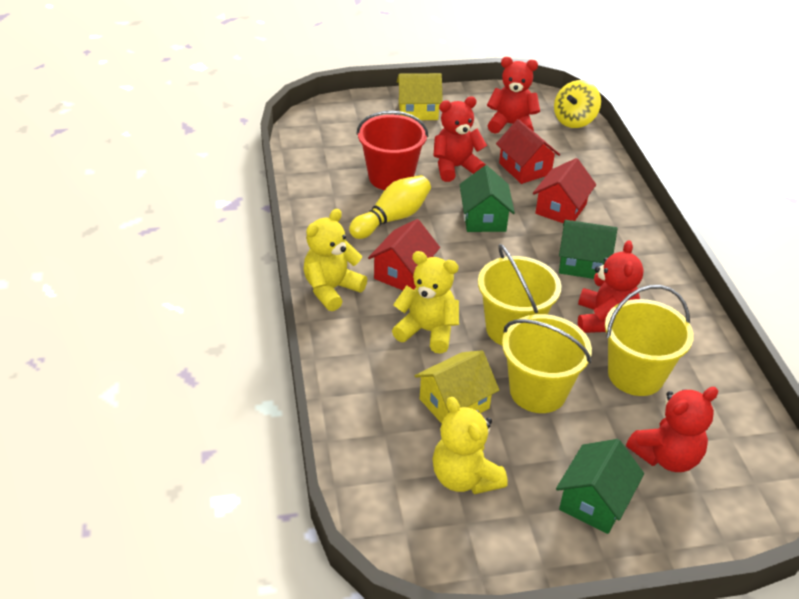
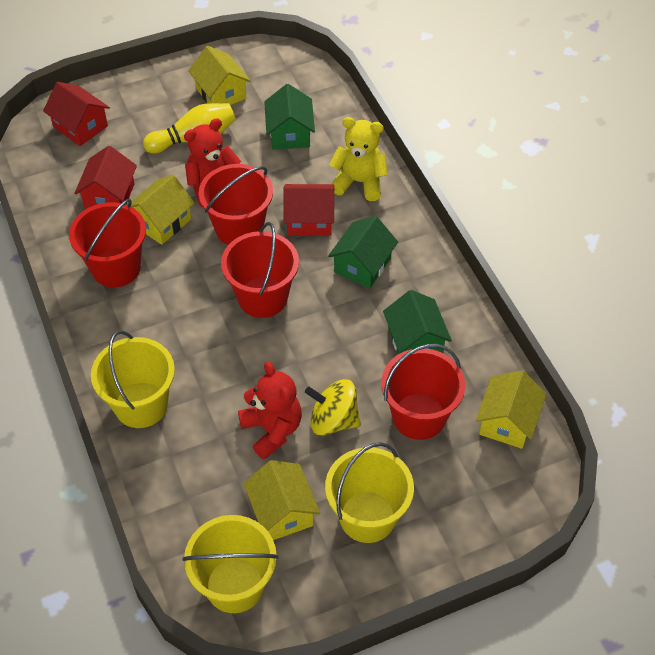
red bucket: 1 -> 4
red teddy bear: 4 -> 2
yellow house: 2 -> 4
yellow teddy bear: 3 -> 1

